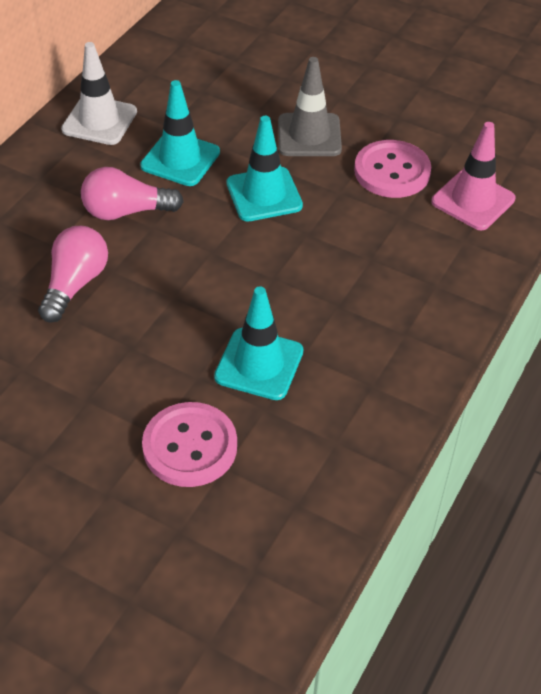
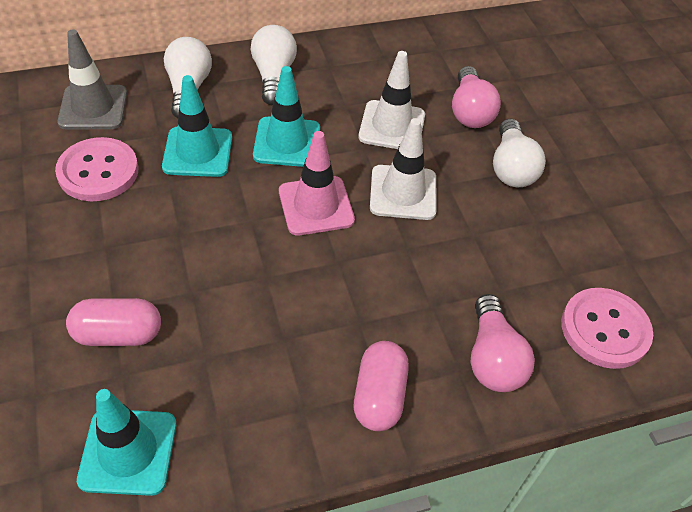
pink capsule: 0 -> 2
white light bulb: 0 -> 3
white traffic cone: 1 -> 2

